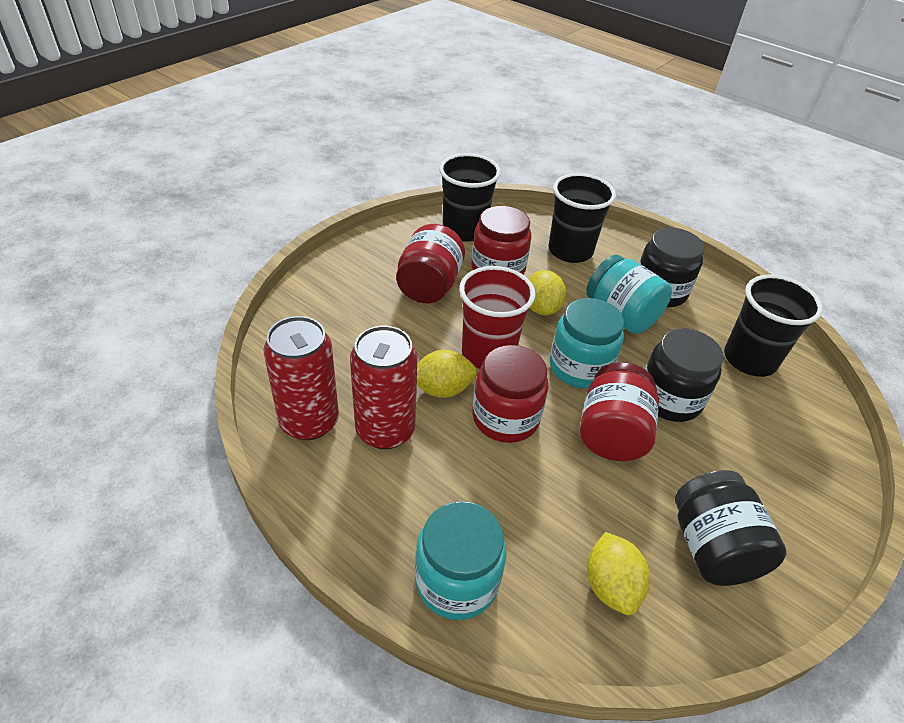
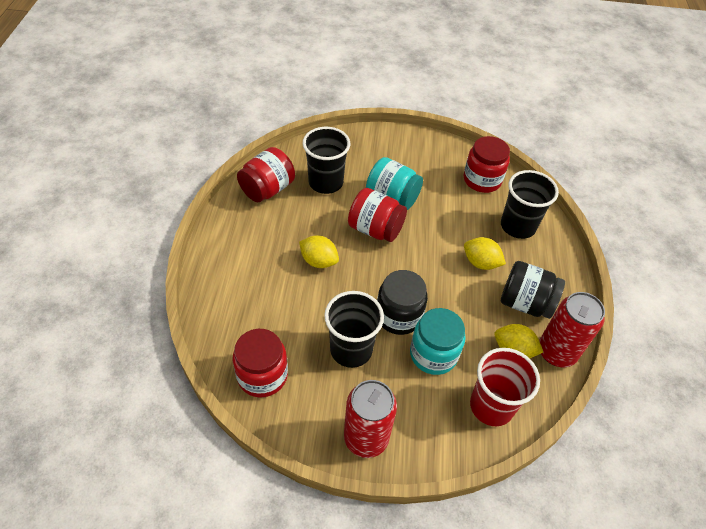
black jar: 3 -> 2
turquoise jar: 3 -> 2

